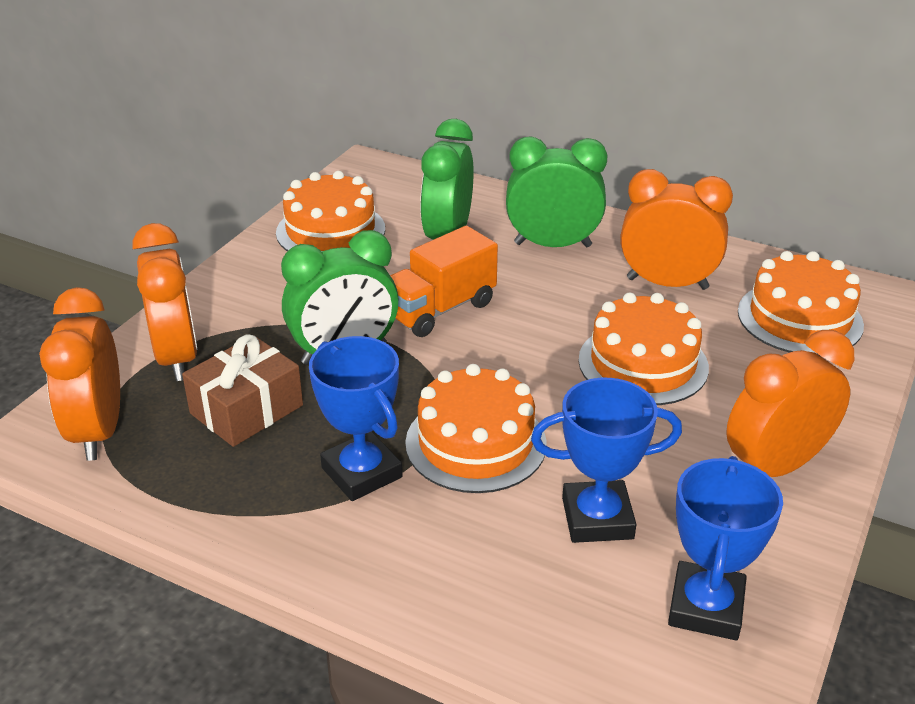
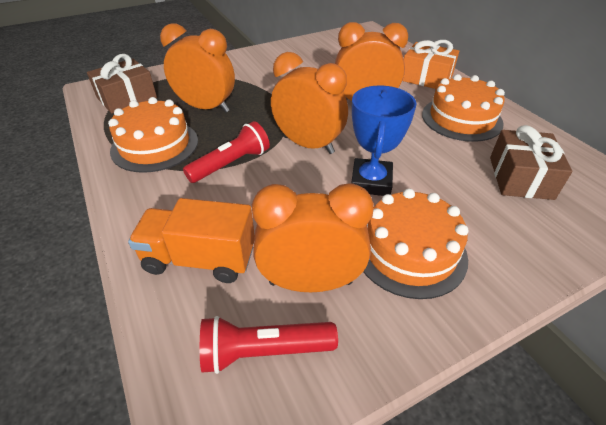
blue trophy: 3 -> 1
brown gift: 1 -> 2
green clock: 3 -> 0
orange cake: 4 -> 3
orange gift: 0 -> 1
red flashlight: 0 -> 2

